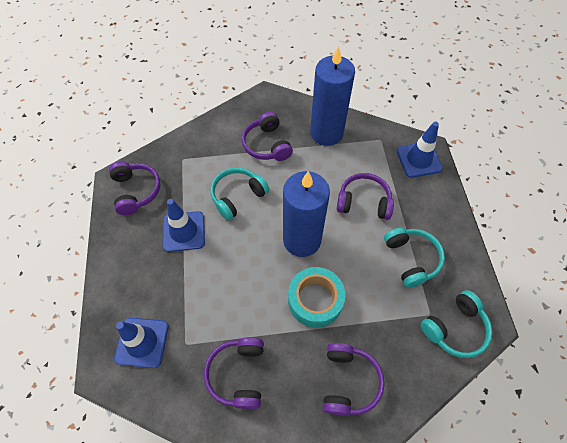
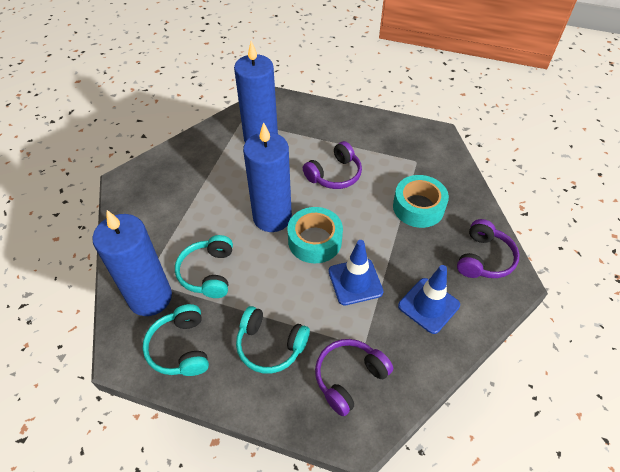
blue candle: 2 -> 3
blue traffic cone: 3 -> 2
purple headphones: 5 -> 3
turquoise tape: 1 -> 2

